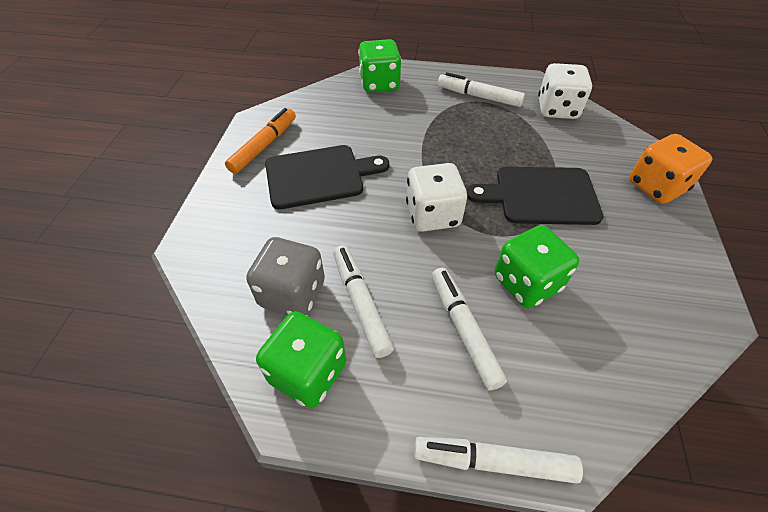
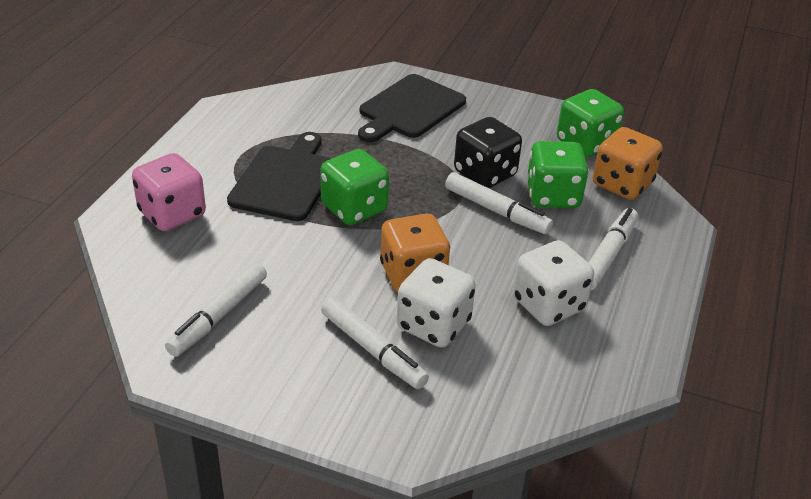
black dice: 0 -> 1
grey dice: 1 -> 0
orange dice: 1 -> 2
orange marker: 1 -> 0
pink dice: 0 -> 1

